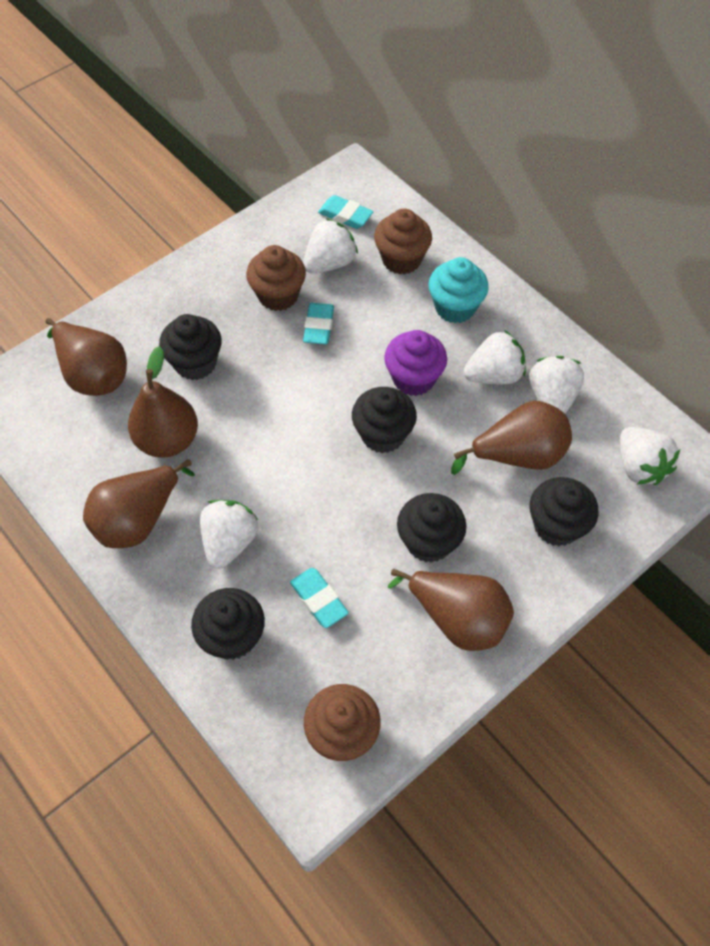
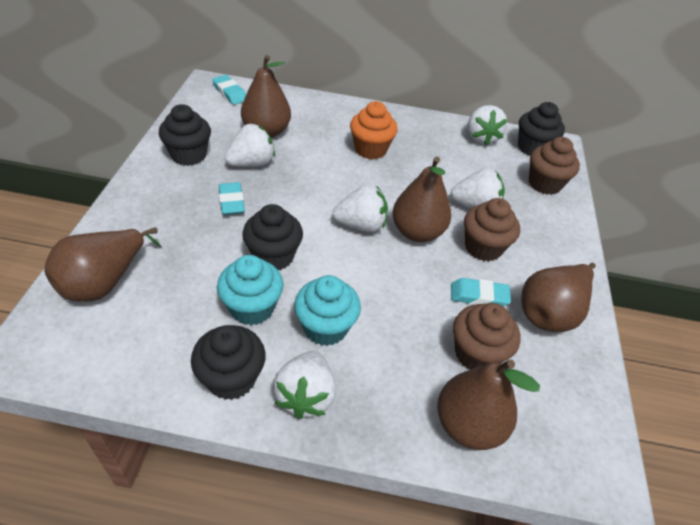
black cupcake: 5 -> 4
orange cupcake: 0 -> 1
purple cupcake: 1 -> 0
turquoise cupcake: 1 -> 2

